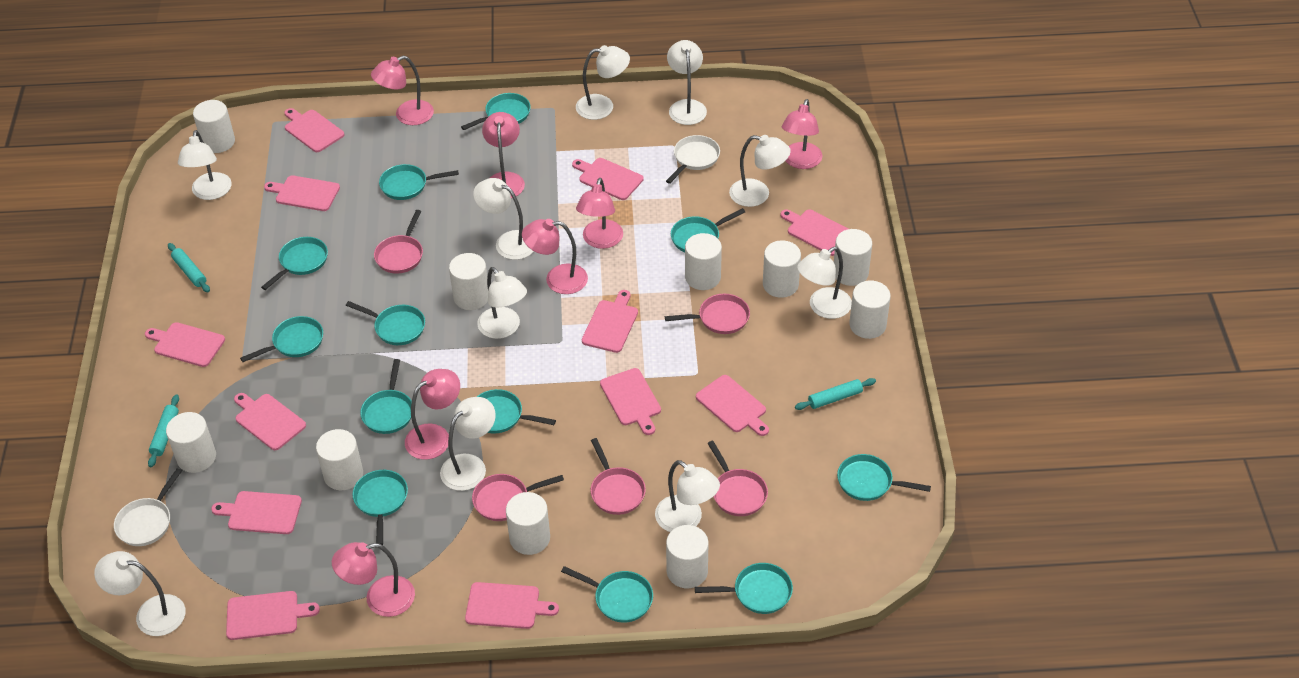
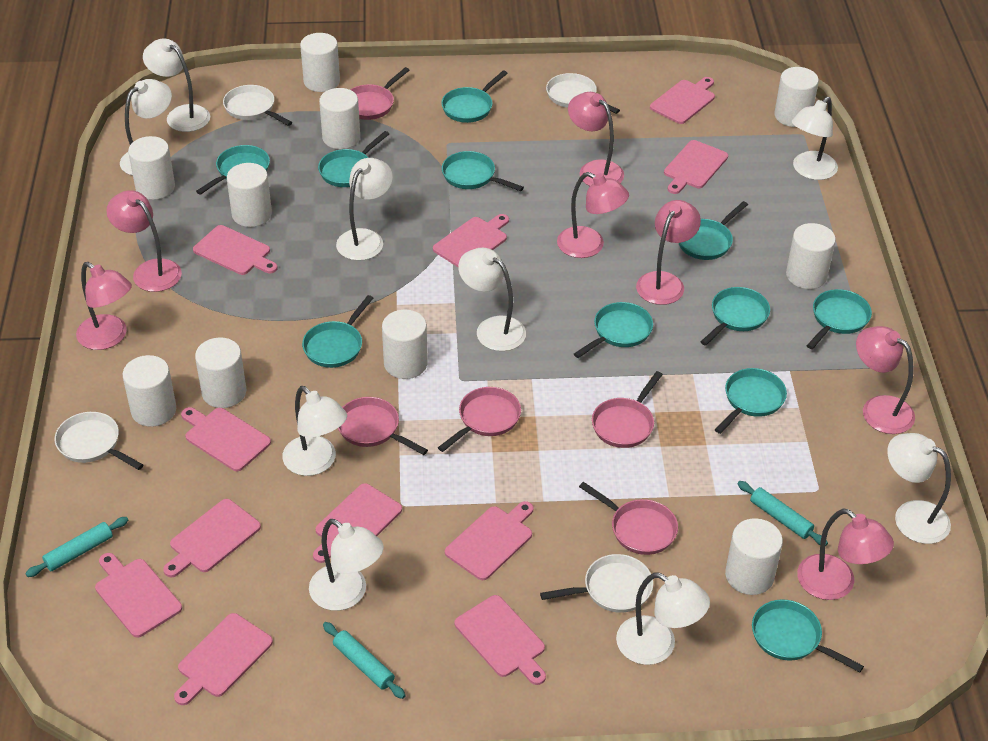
pink cutting board: 12 -> 11
turquoise pan: 12 -> 11
white lamp: 10 -> 9
white pan: 2 -> 4

